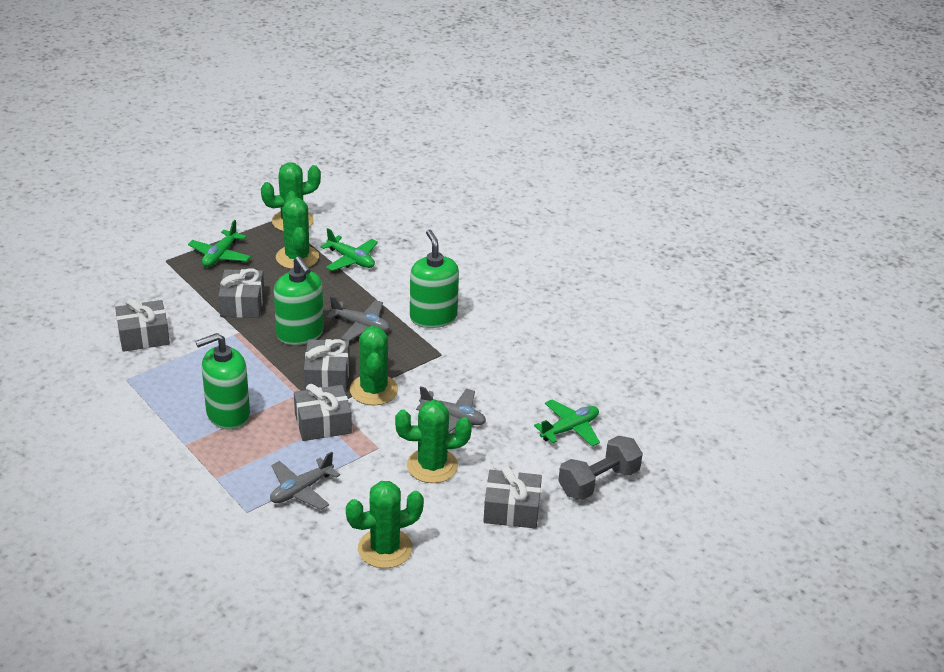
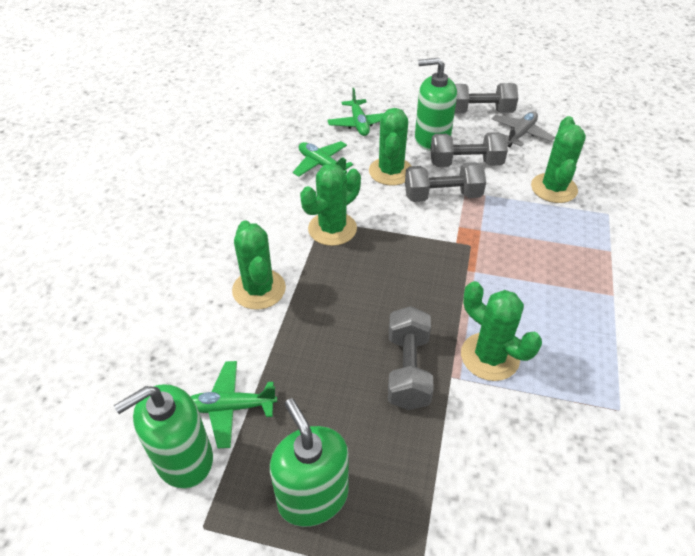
grey dumbbell: 1 -> 4
grey gift: 5 -> 0
grey plane: 3 -> 1

